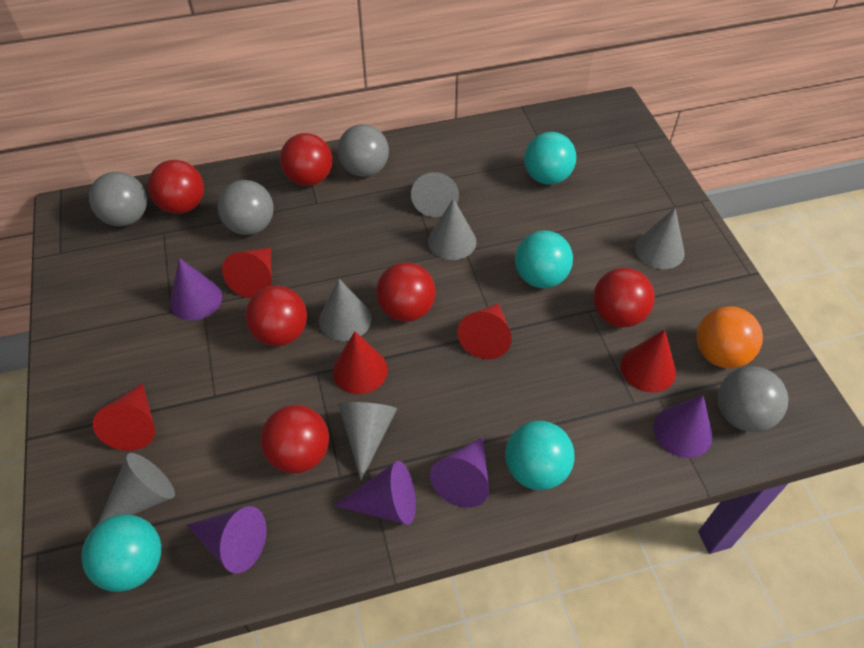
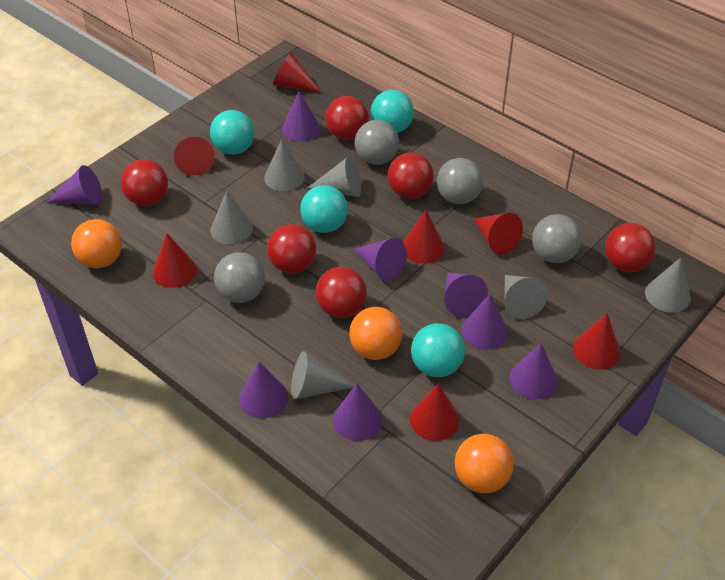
orange ball: 1 -> 3
purple cone: 5 -> 8
red cone: 5 -> 7

